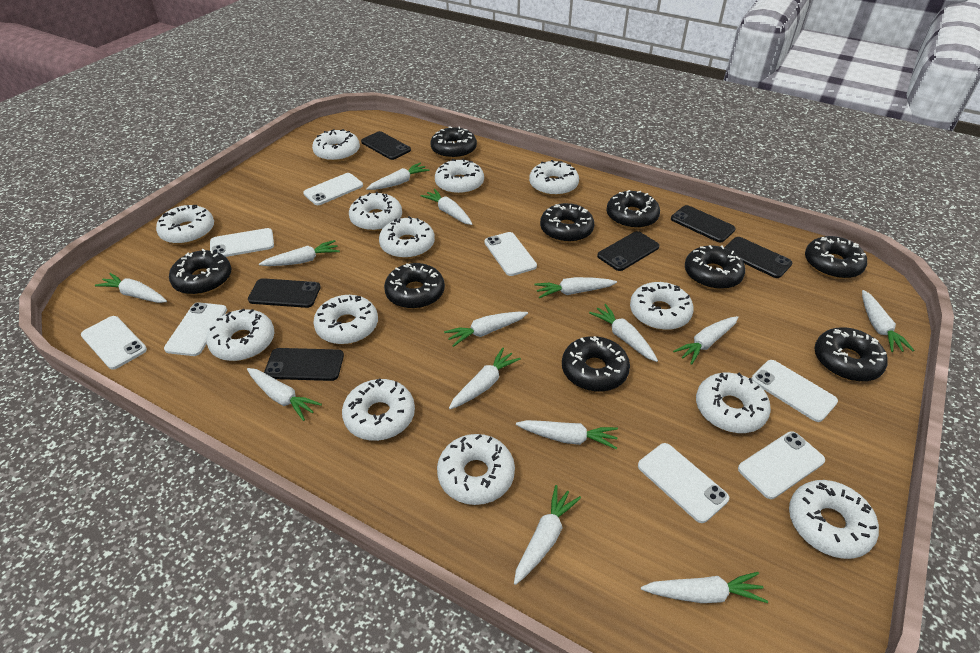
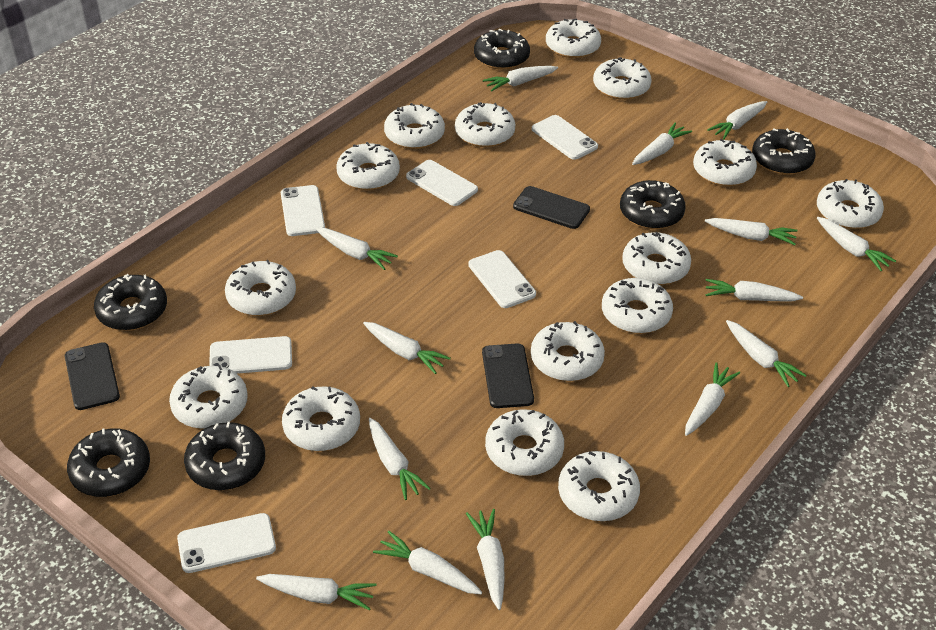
black donut: 9 -> 6
black phone: 6 -> 3
white donut: 13 -> 15
white phone: 8 -> 6

